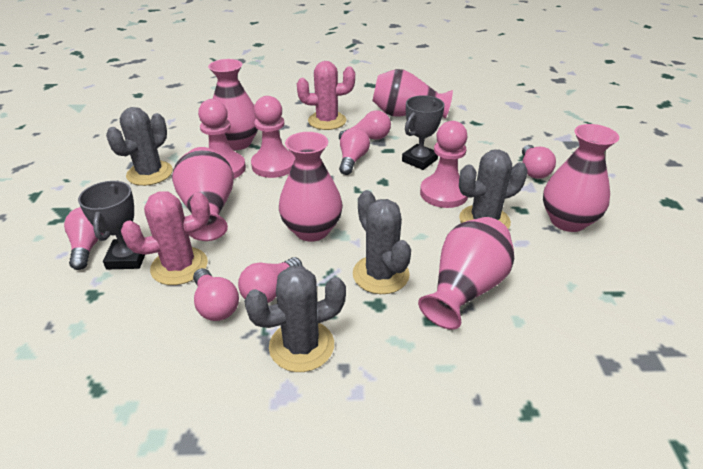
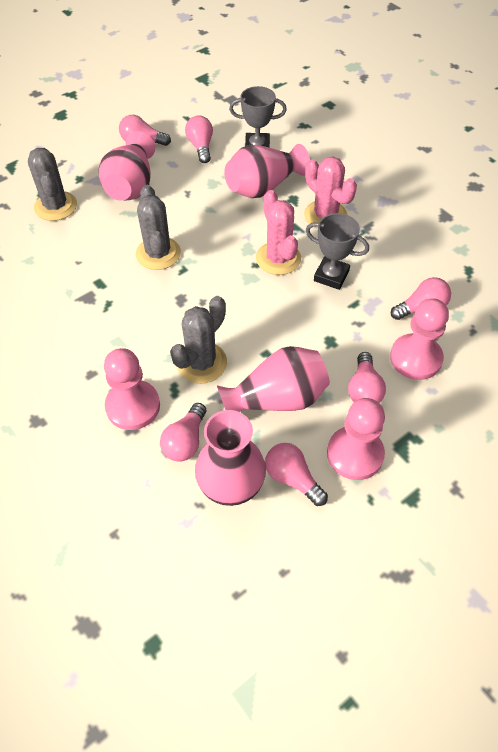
grey cactus: 4 -> 3
pink vase: 6 -> 4

